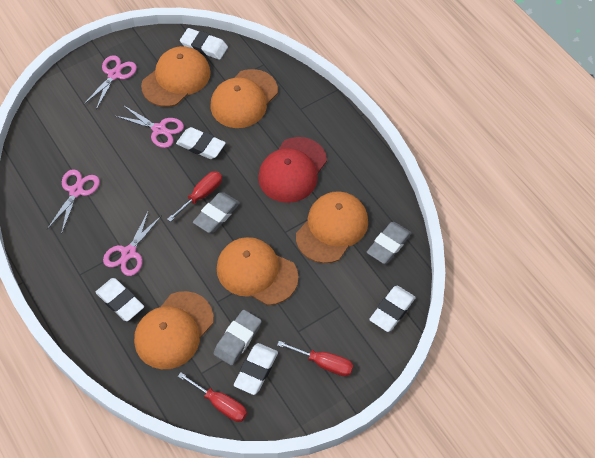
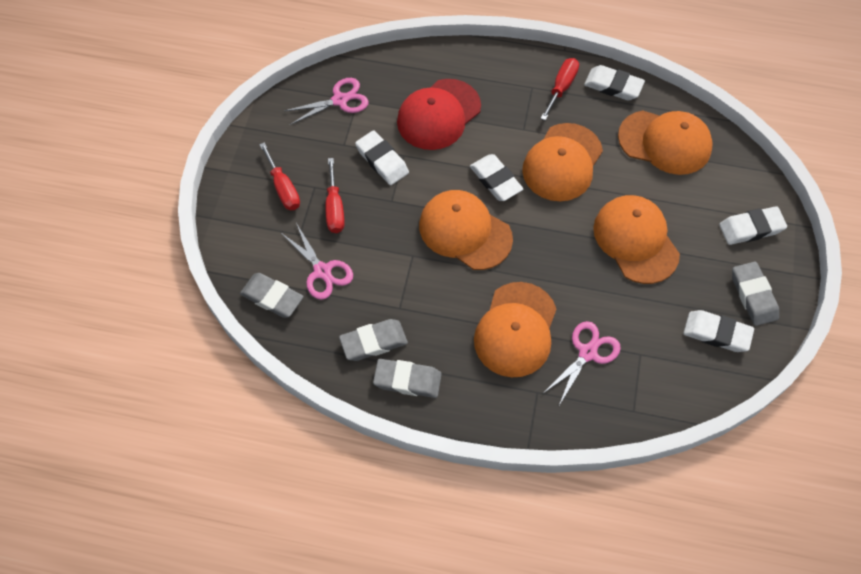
grey eraser: 3 -> 4
pink scissors: 4 -> 3

